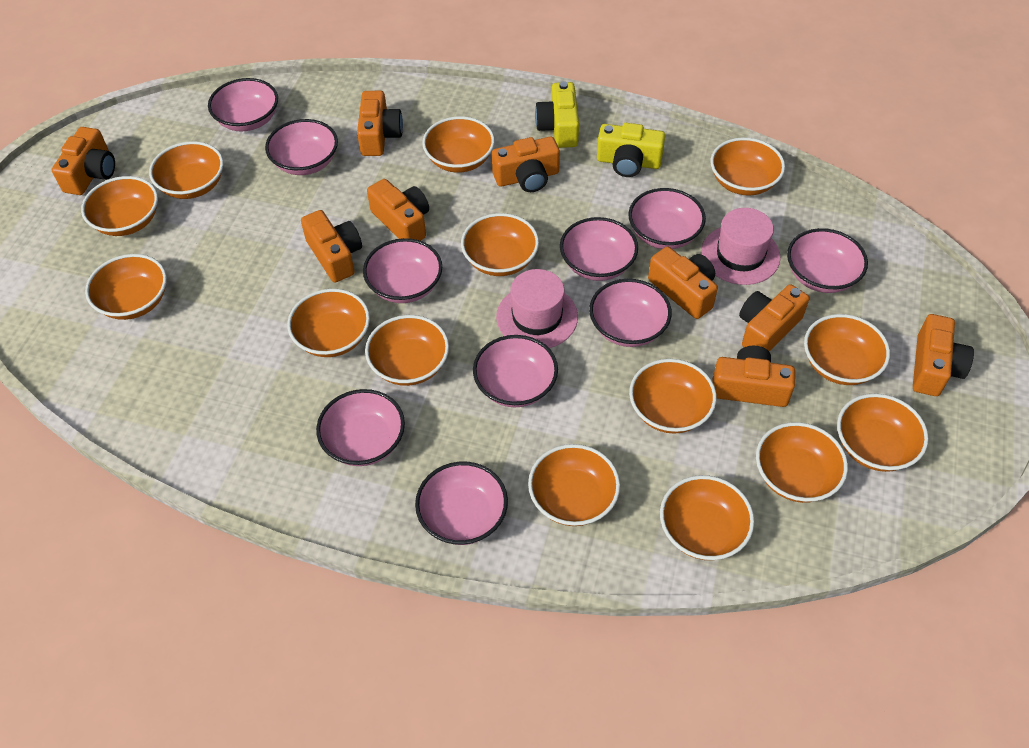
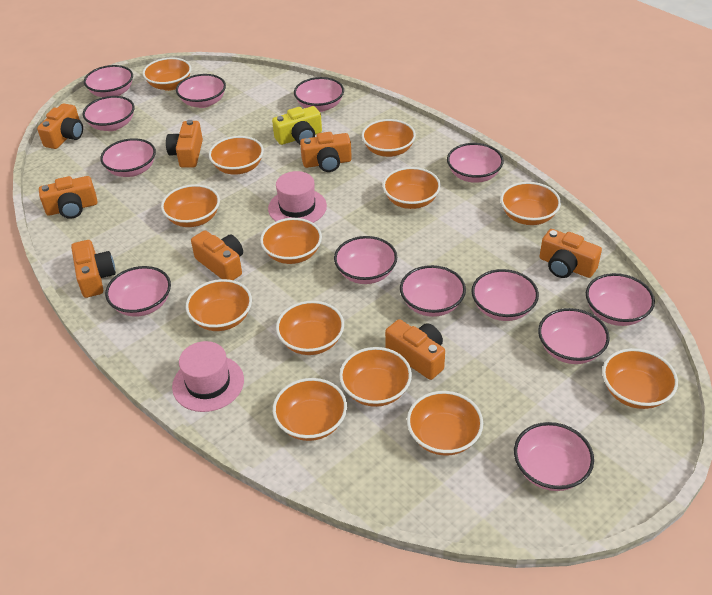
orange bowl: 14 -> 13
orange camera: 9 -> 8
pink bowl: 10 -> 13
yellow camera: 2 -> 1

